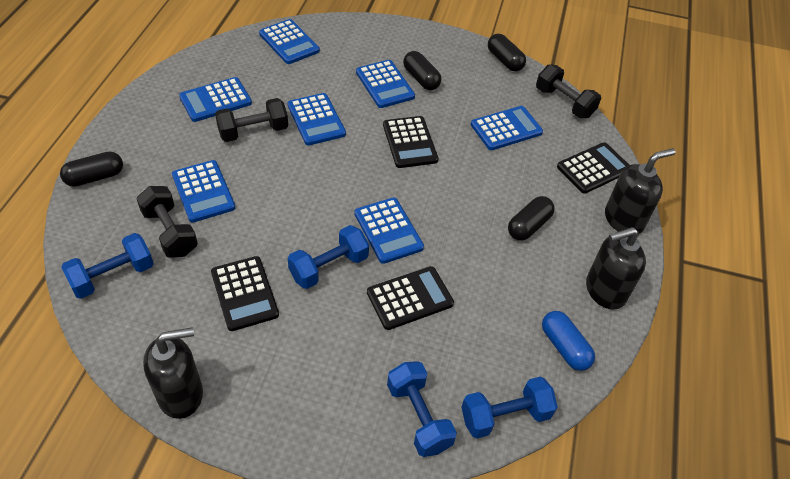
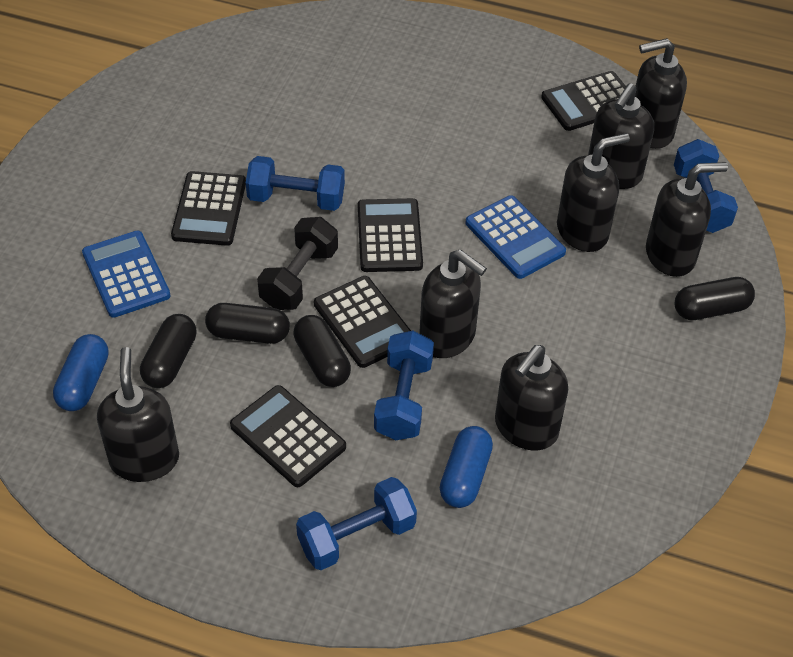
black calculator: 4 -> 5
black dumbbell: 3 -> 1
black soap dispenser: 3 -> 7
blue calculator: 7 -> 2
blue capsule: 1 -> 2

